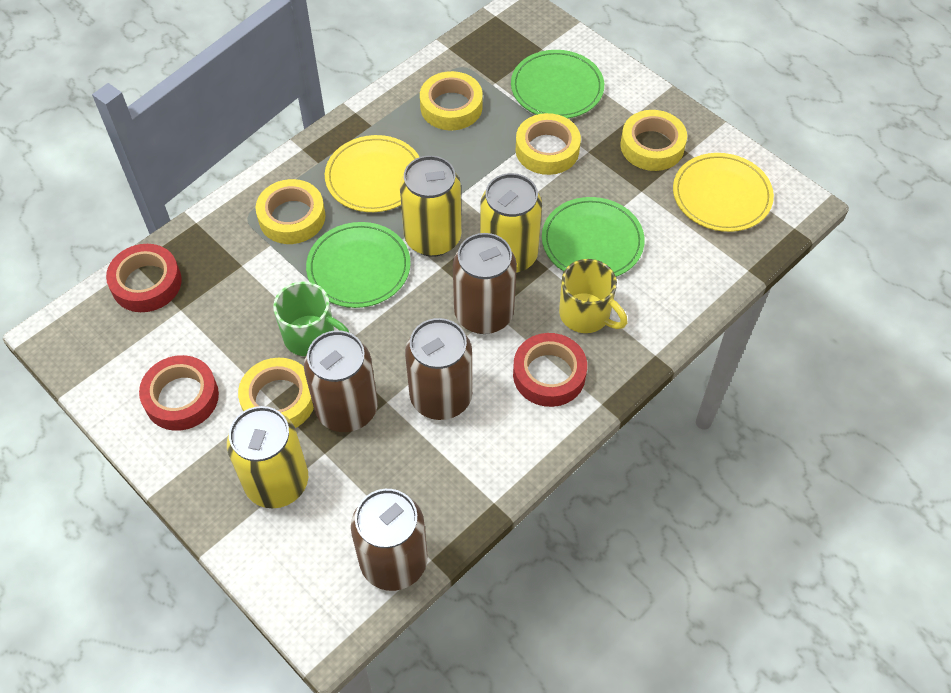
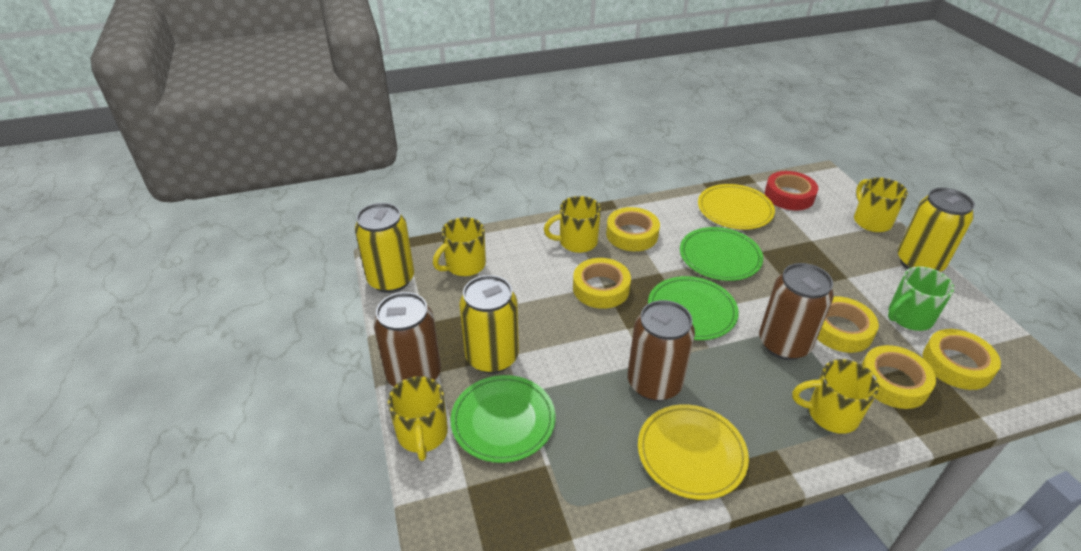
brown can: 4 -> 3
red tape: 3 -> 1
yellow mug: 1 -> 5

